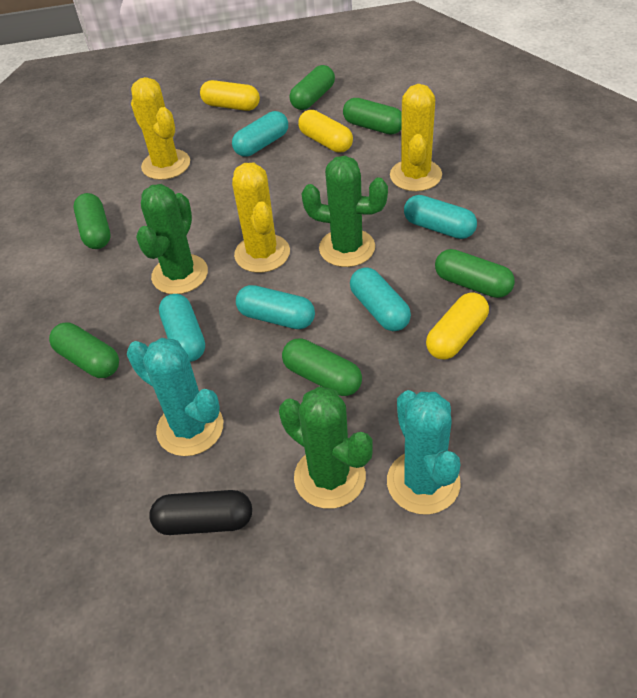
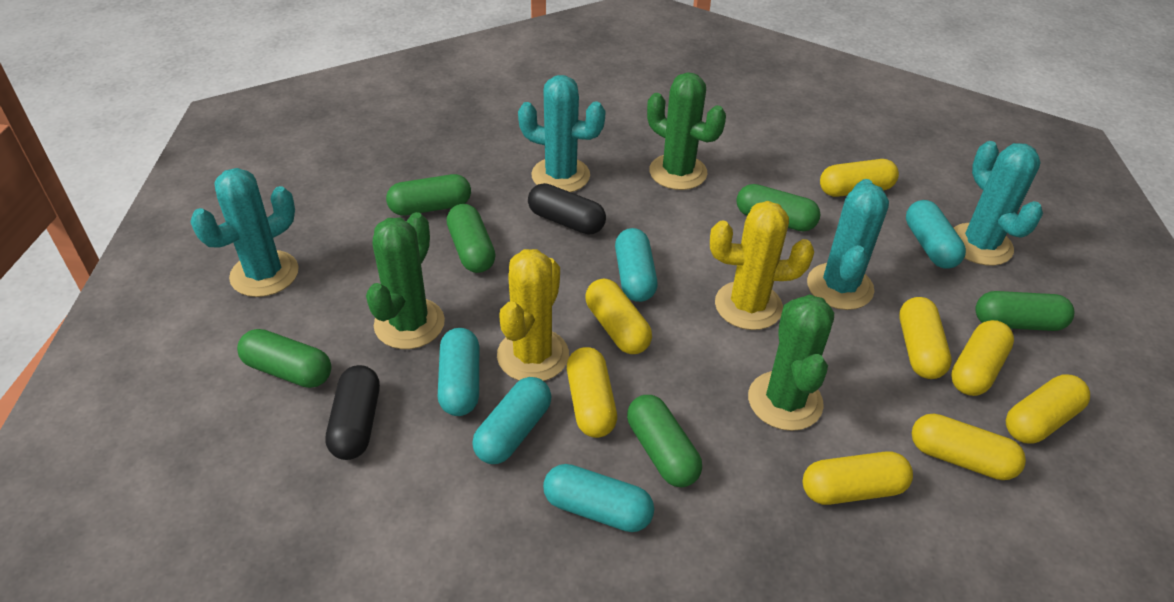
black capsule: 1 -> 2
turquoise cactus: 2 -> 4
yellow cactus: 3 -> 2
yellow capsule: 3 -> 8

